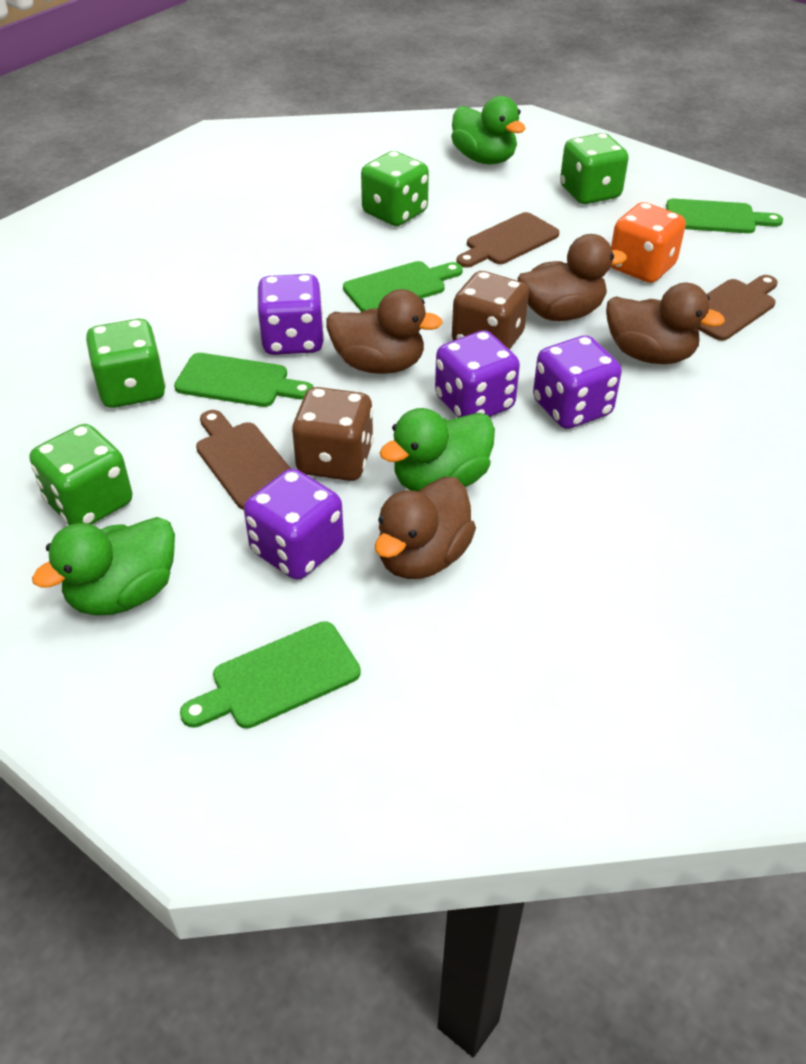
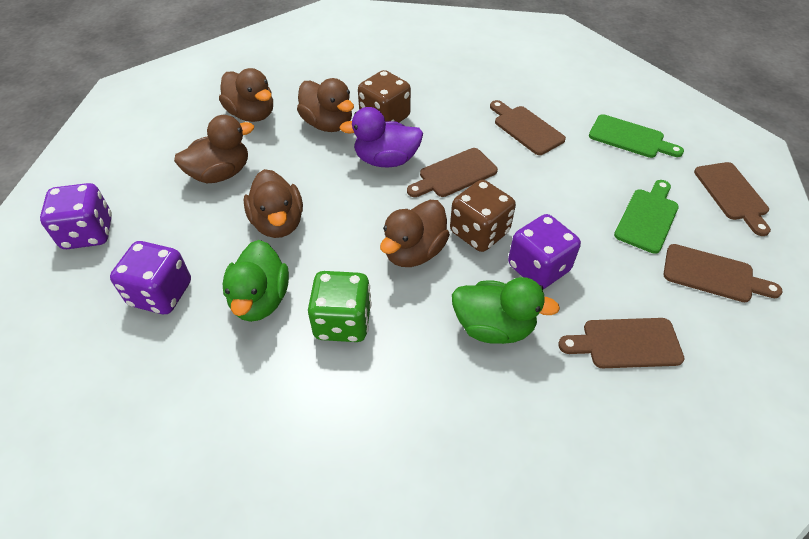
brown cutting board: 3 -> 5
brown duck: 4 -> 5
green cutting board: 4 -> 2
green dice: 4 -> 1
green duck: 3 -> 2
orange dice: 1 -> 0
purple dice: 4 -> 3
purple duck: 0 -> 1

